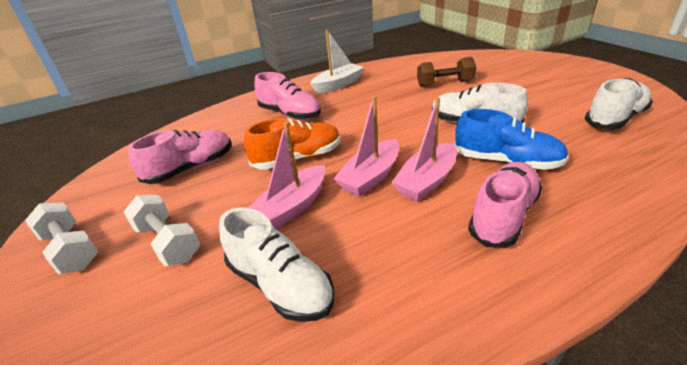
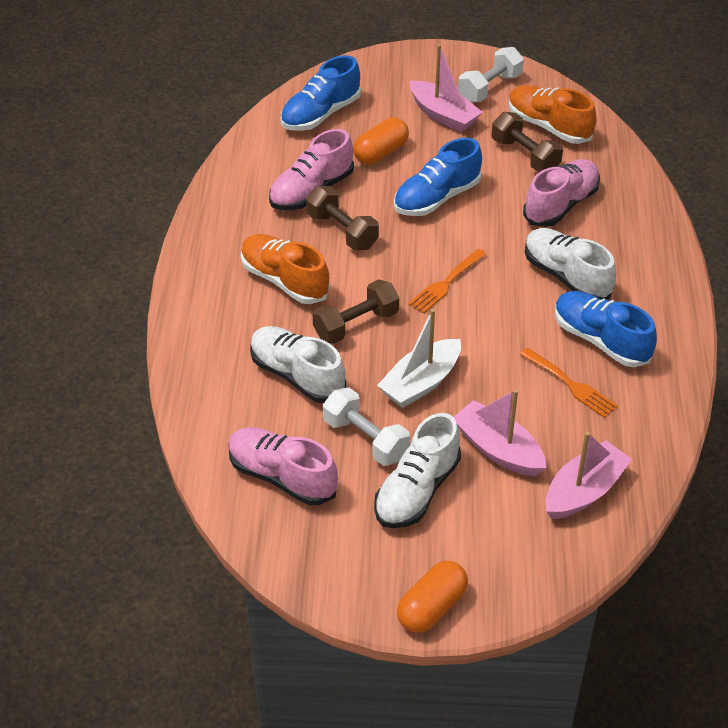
blue shoe: 1 -> 3
brown dumbbell: 1 -> 3
orange capsule: 0 -> 2
orange fork: 0 -> 2
orange shoe: 1 -> 2

